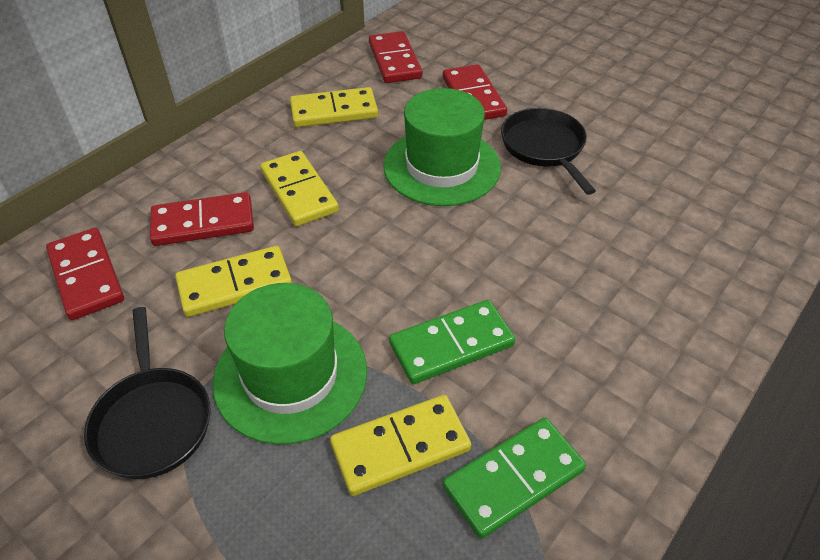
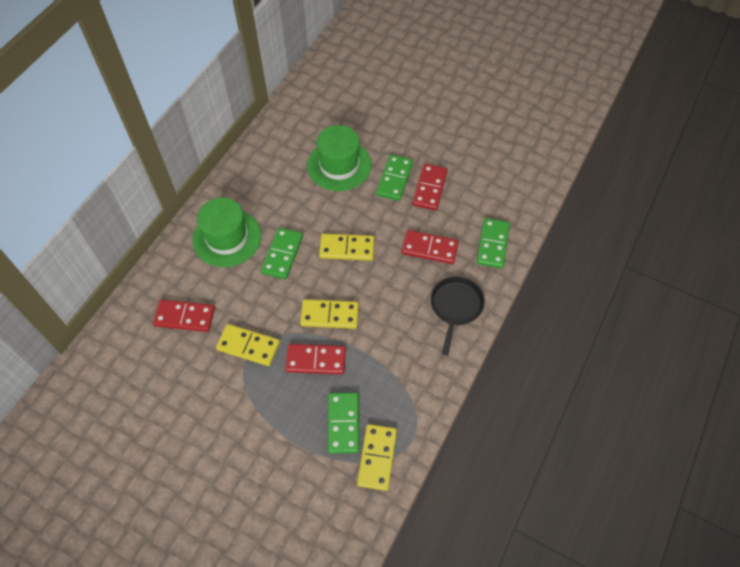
black pan: 2 -> 1
green domino: 2 -> 4

